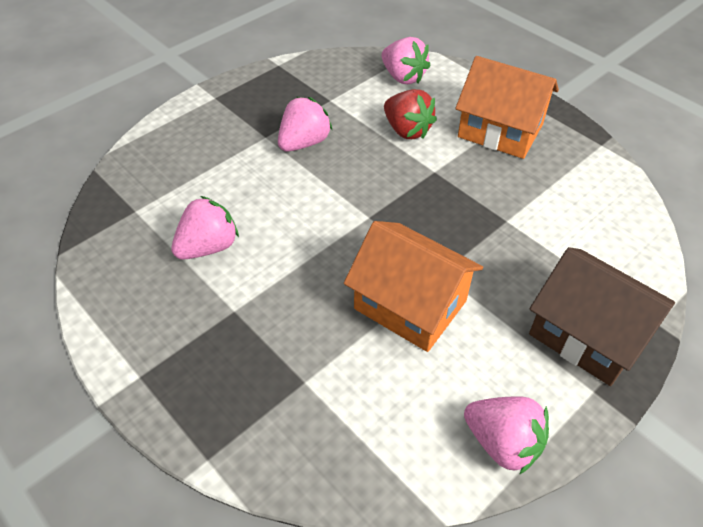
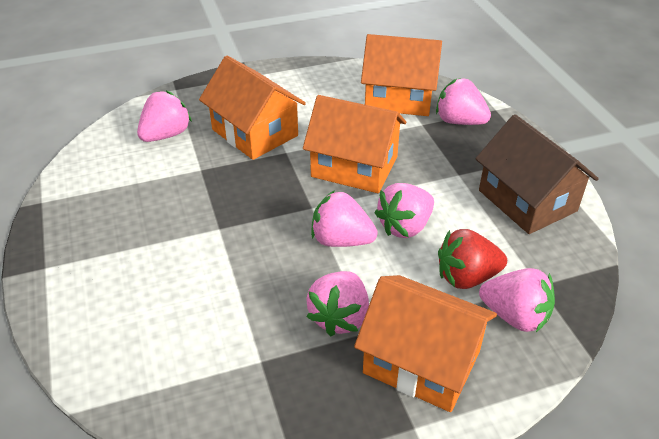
orange house: 2 -> 4
pink strawberry: 4 -> 6

